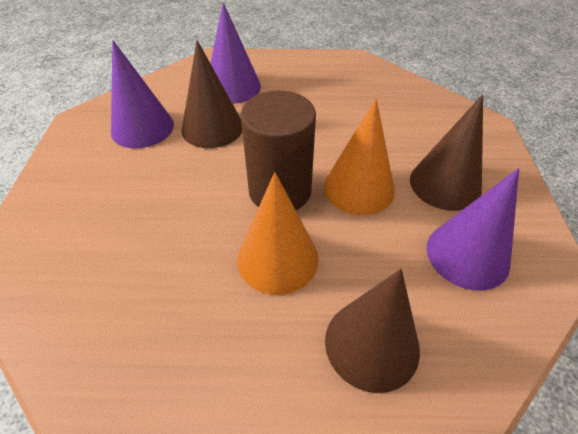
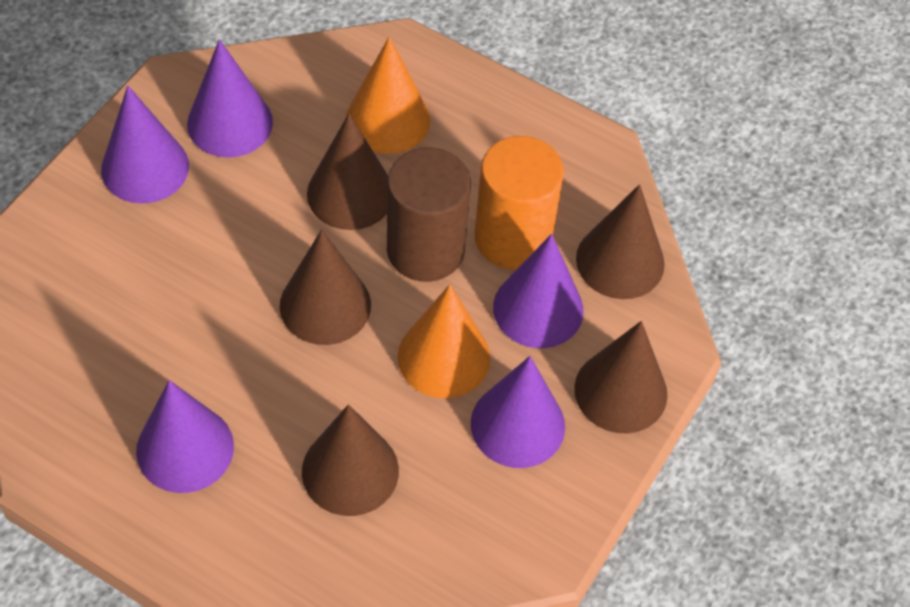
brown cone: 3 -> 5
orange cylinder: 0 -> 1
purple cone: 3 -> 5

